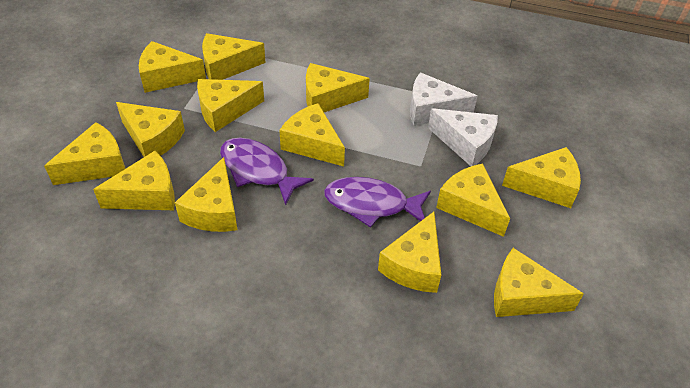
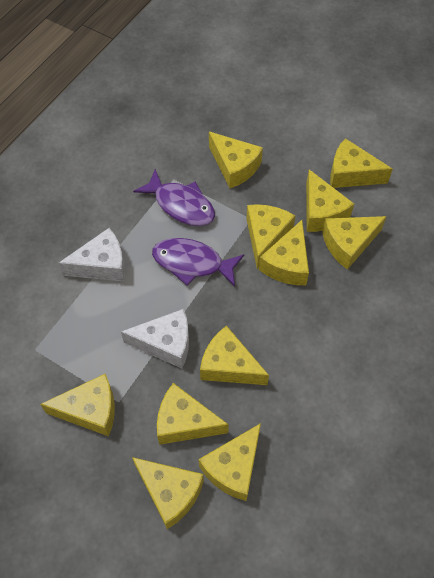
yellow cheese: 13 -> 11

